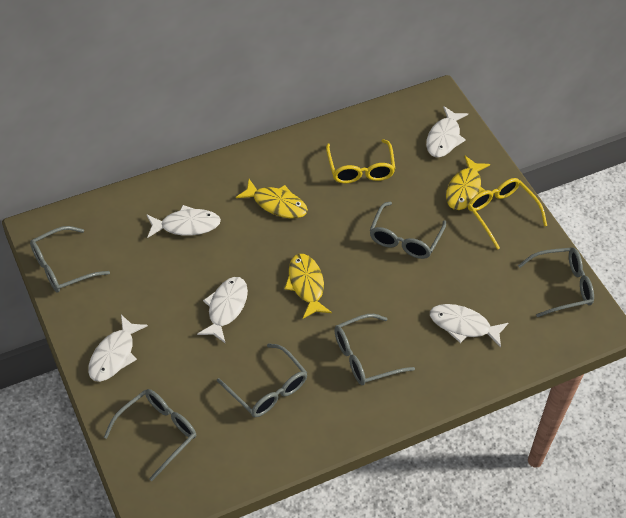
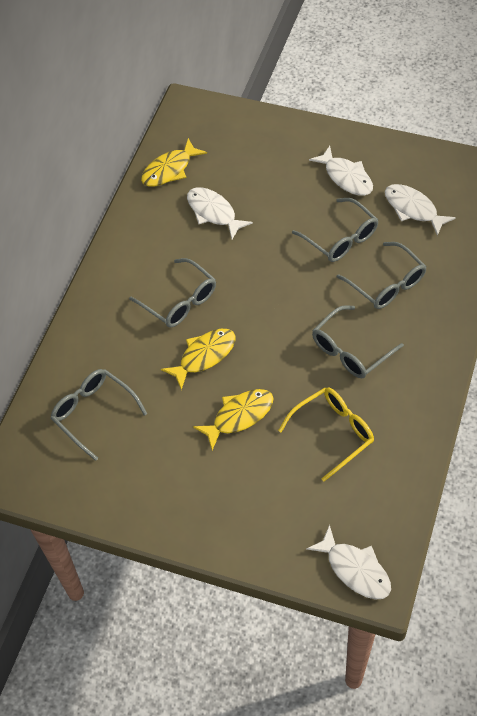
grey glasses: 6 -> 5
white fish: 5 -> 4
yellow glasses: 2 -> 1

